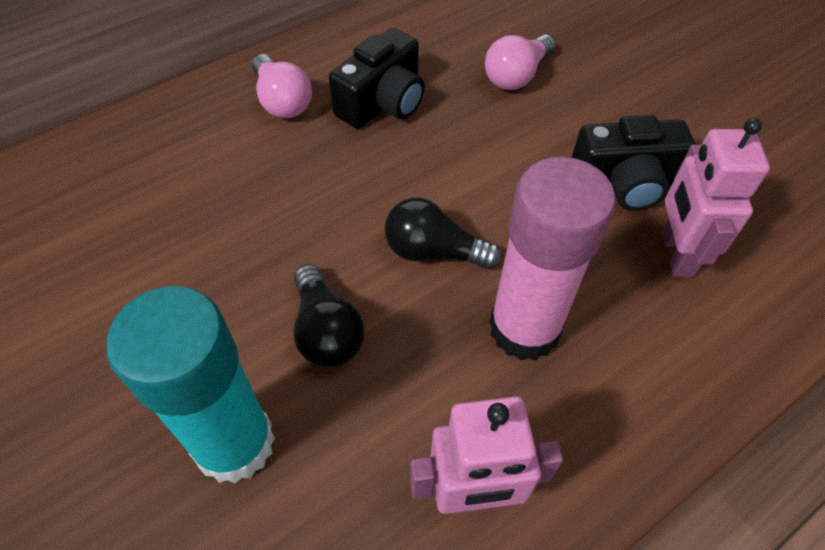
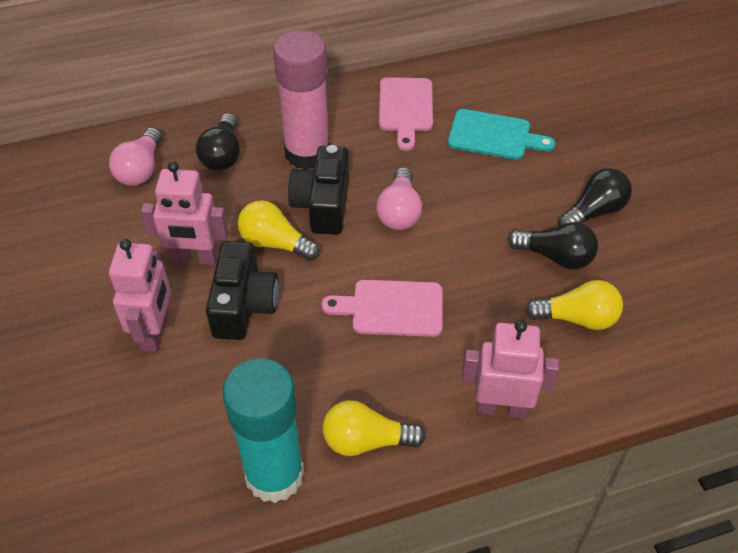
black light bulb: 2 -> 3
pink cutting board: 0 -> 2
pink robot: 2 -> 3
turquoise cutting board: 0 -> 1
yellow light bulb: 0 -> 3

